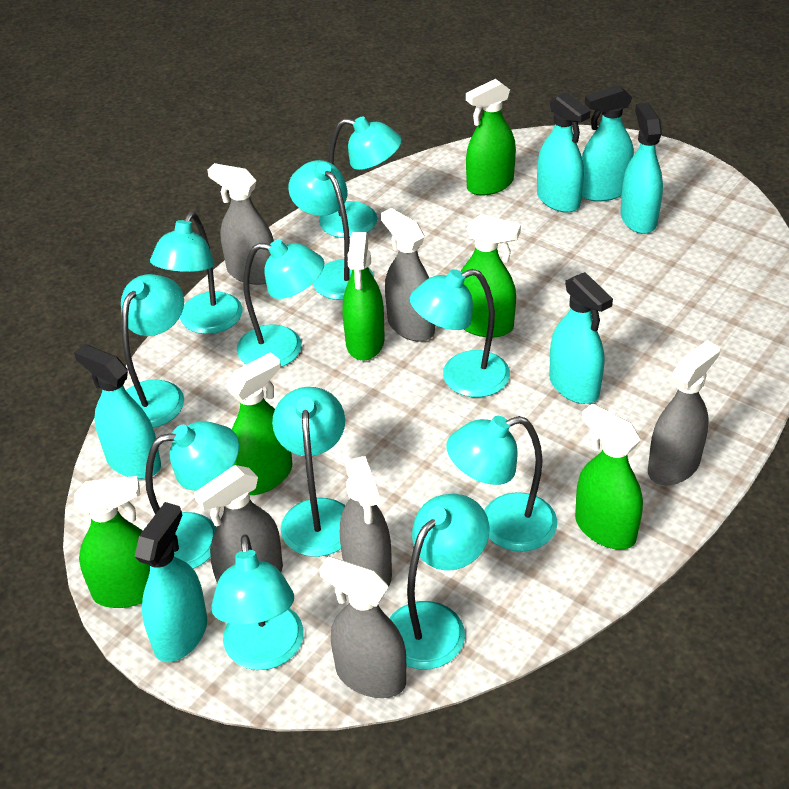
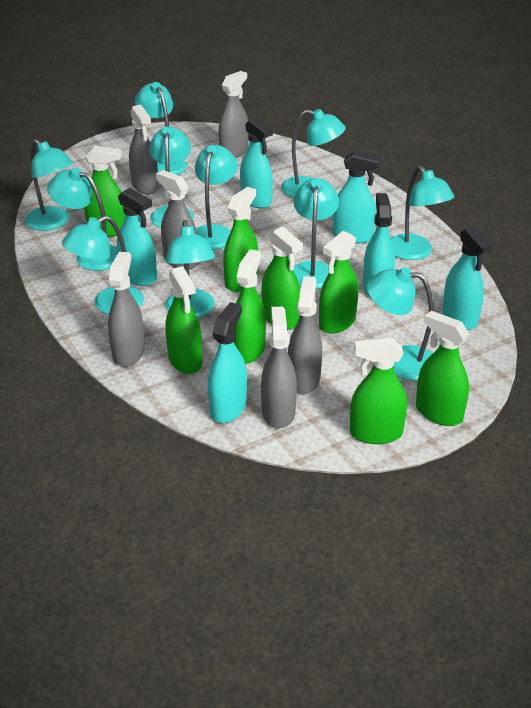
green spray bottle: 6 -> 8

